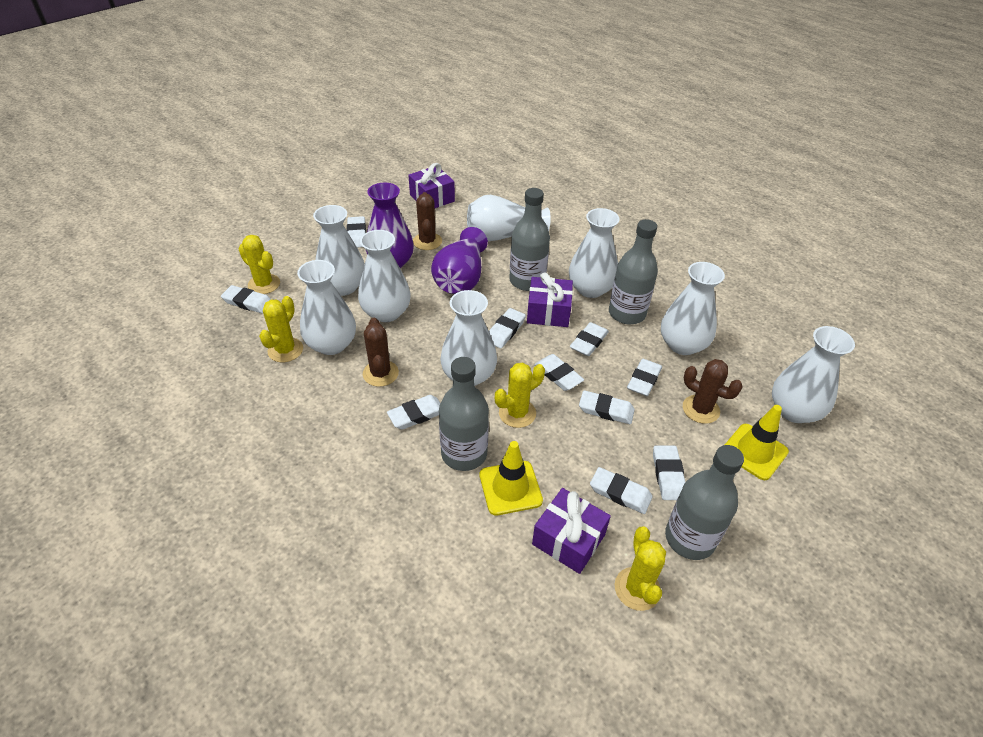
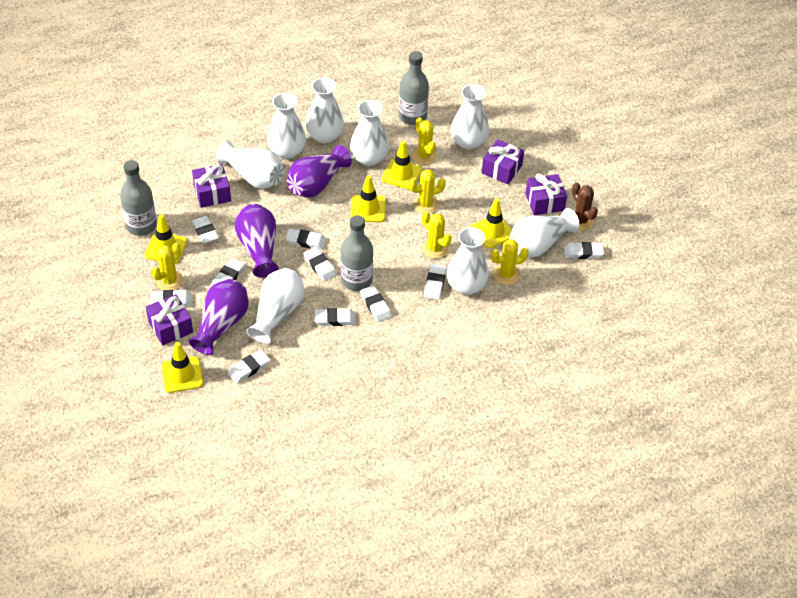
brown cactus: 3 -> 1
grey bottle: 4 -> 3
purple gift: 3 -> 4
purple vase: 2 -> 3
yellow cactus: 4 -> 5
yellow traffic cone: 2 -> 5

